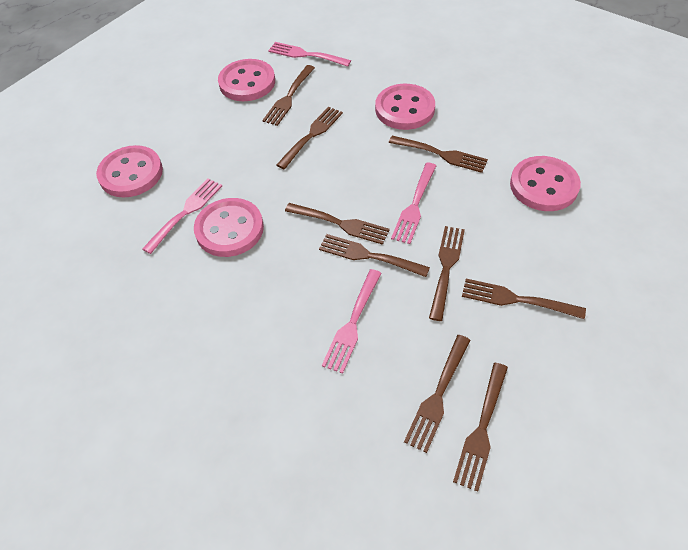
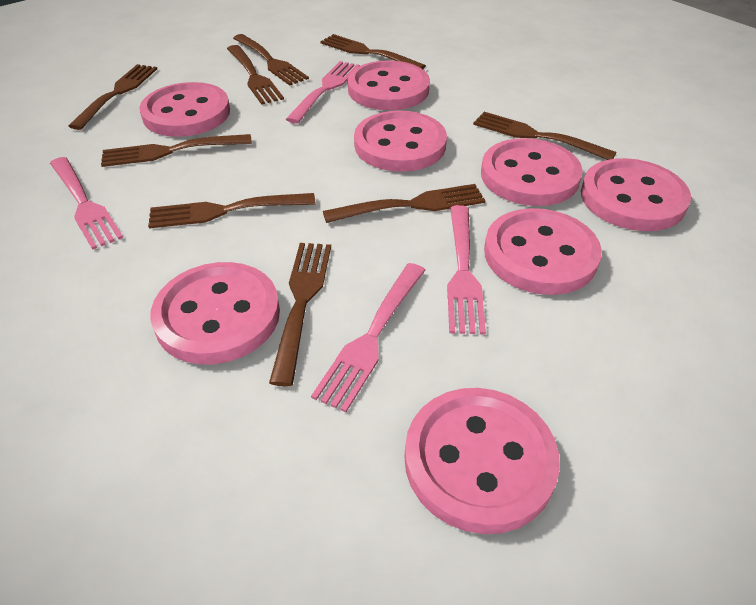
pink button: 5 -> 8

